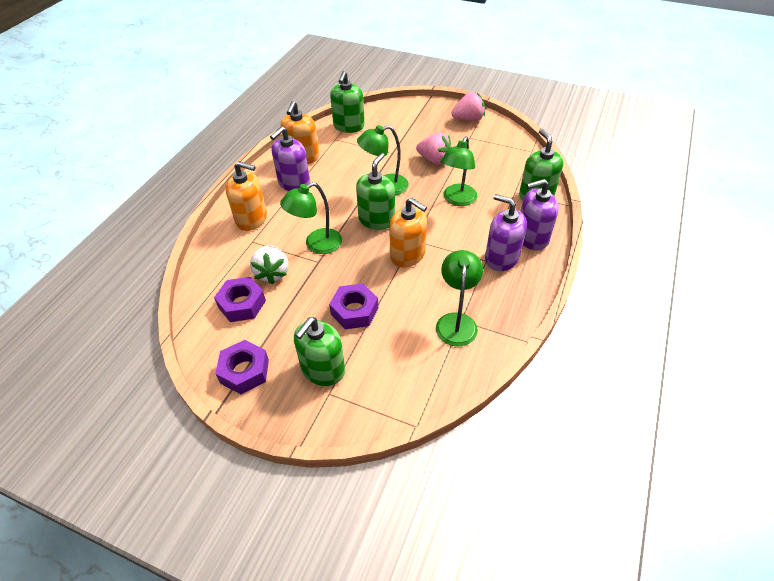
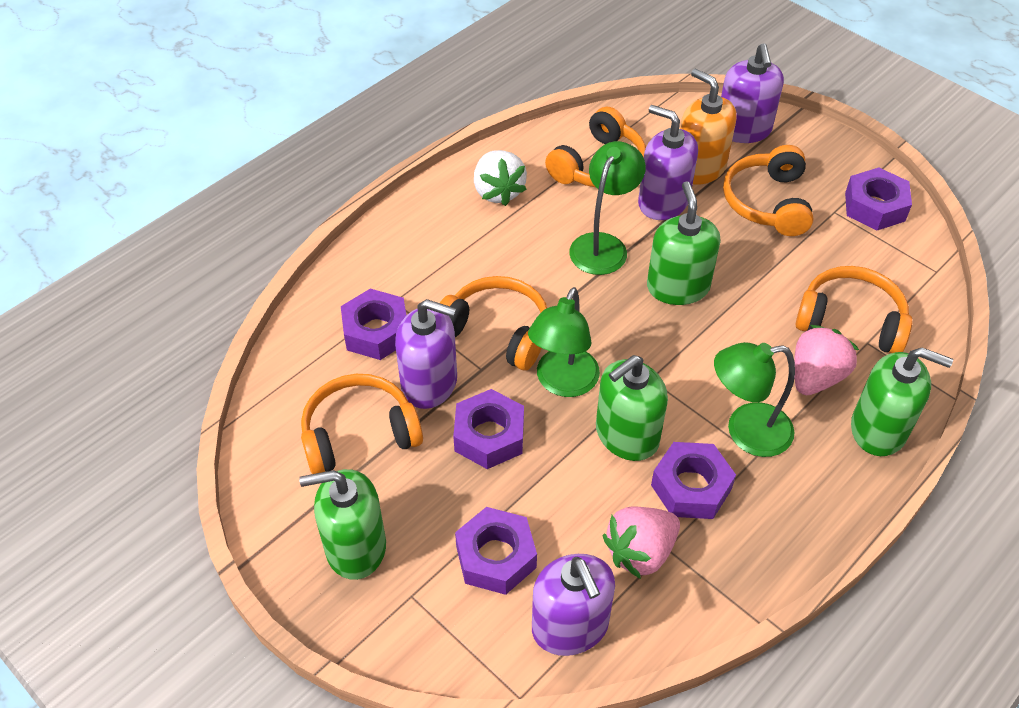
green lamp: 4 -> 3
orange headphones: 0 -> 5
orange soap dispenser: 3 -> 1
purple nut: 3 -> 5
purple soap dispenser: 3 -> 4

